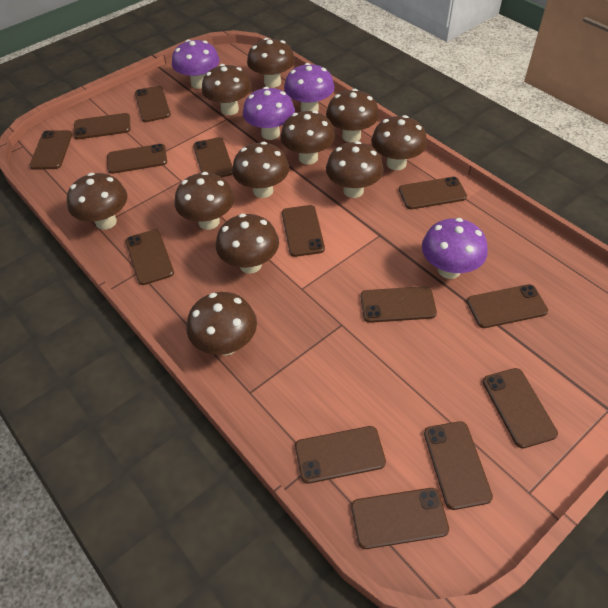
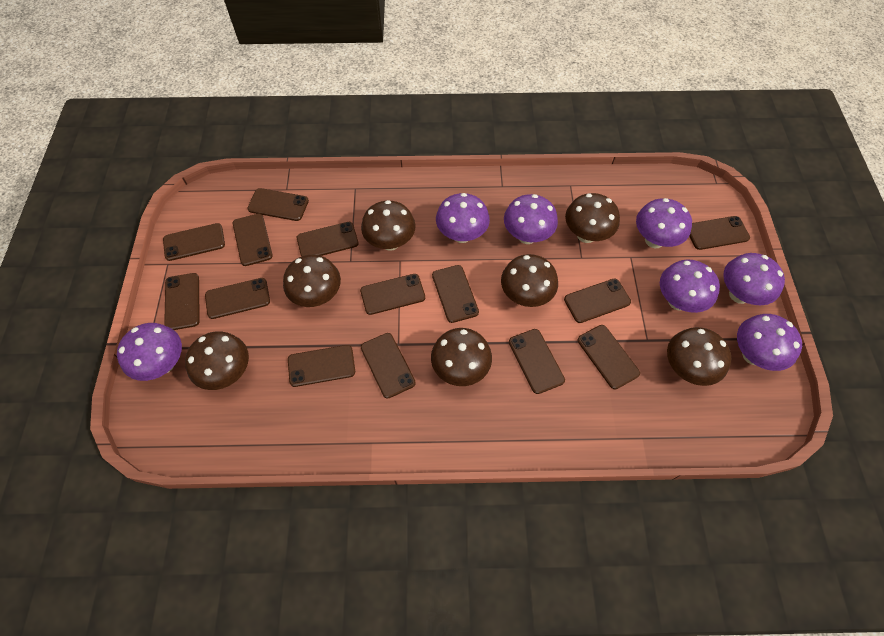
brown mushroom: 11 -> 7
purple mushroom: 4 -> 7

